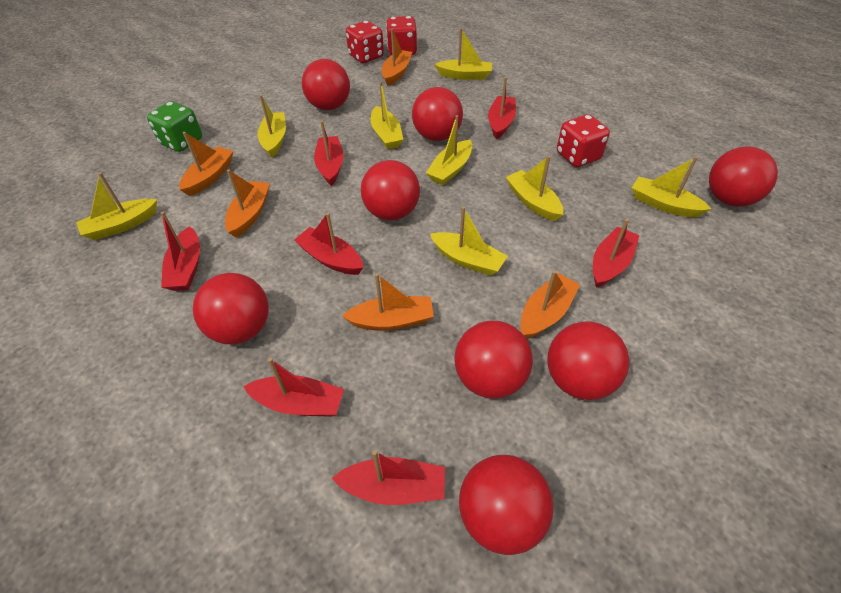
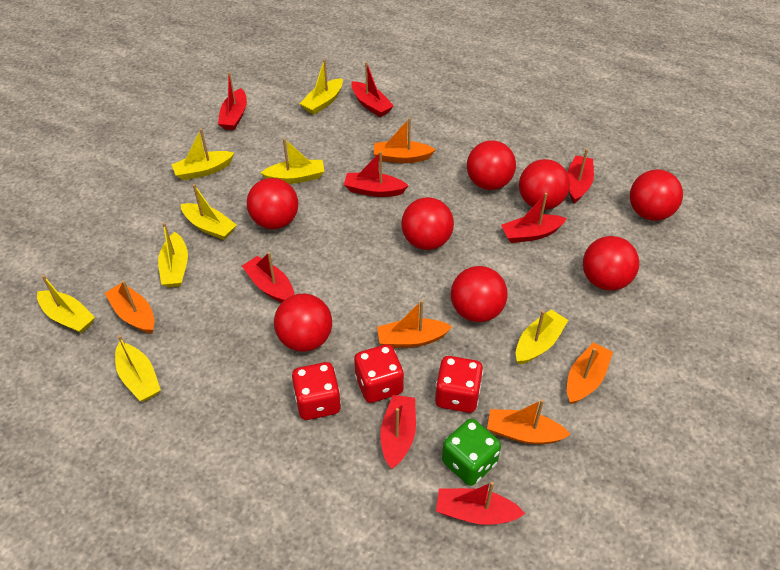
red boat: 7 -> 8

